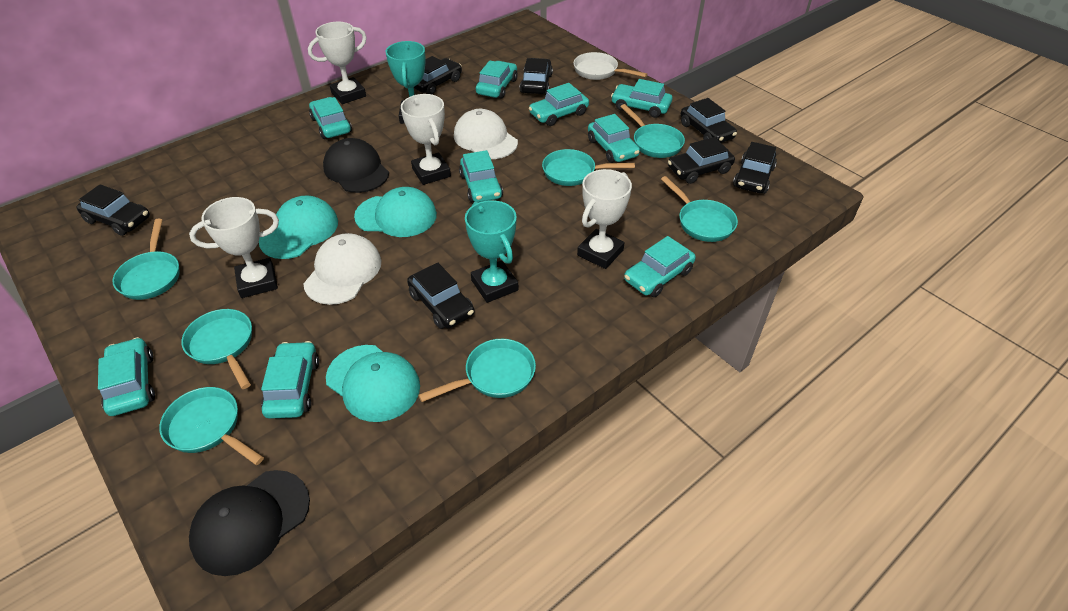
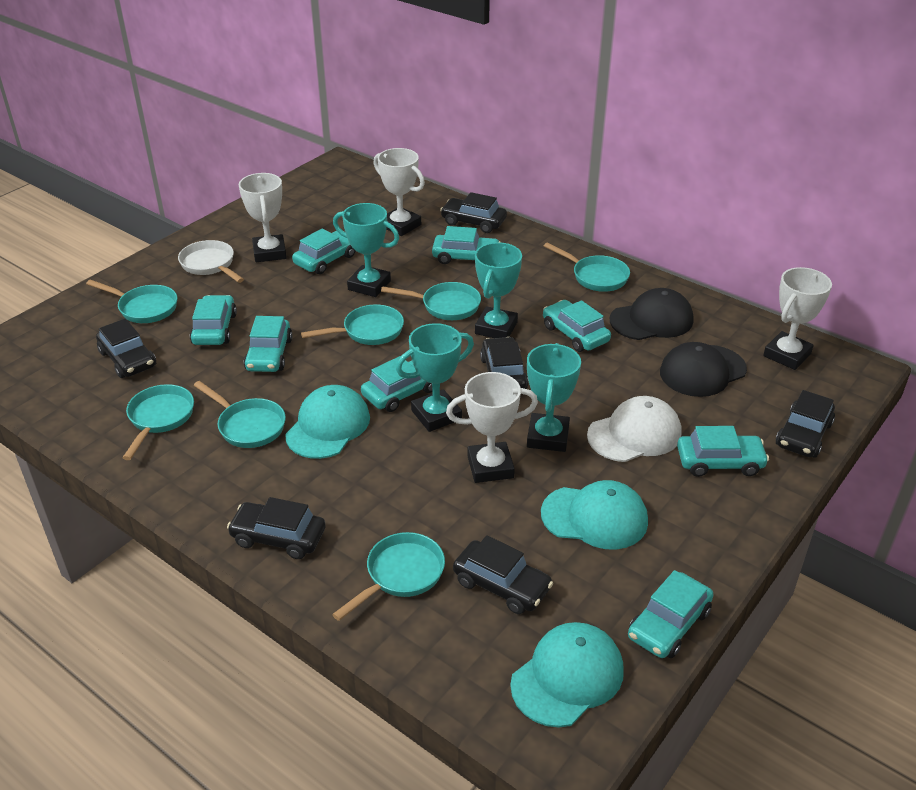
black car: 7 -> 6
turquoise car: 9 -> 8
turquoise trophy: 2 -> 4
white cap: 2 -> 1

